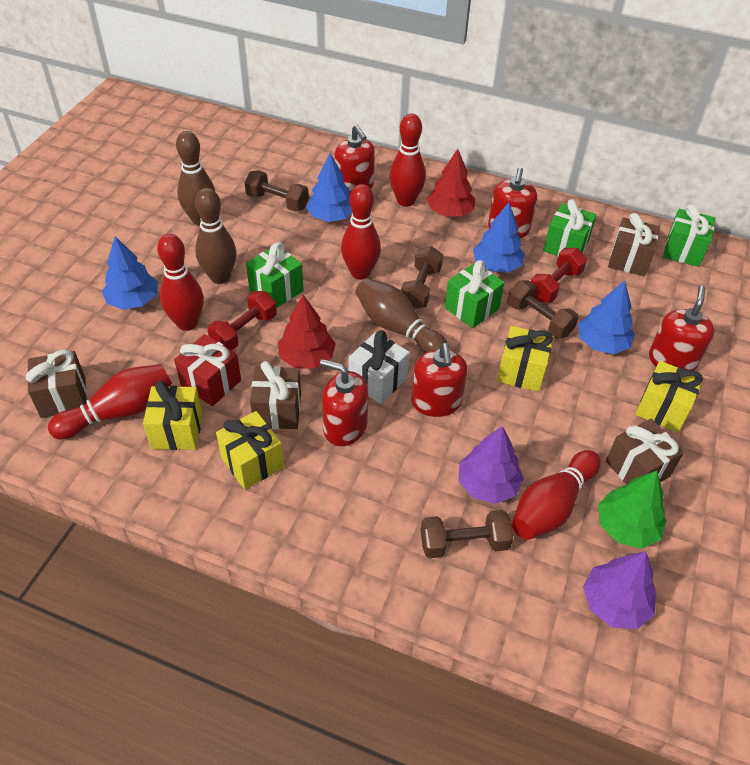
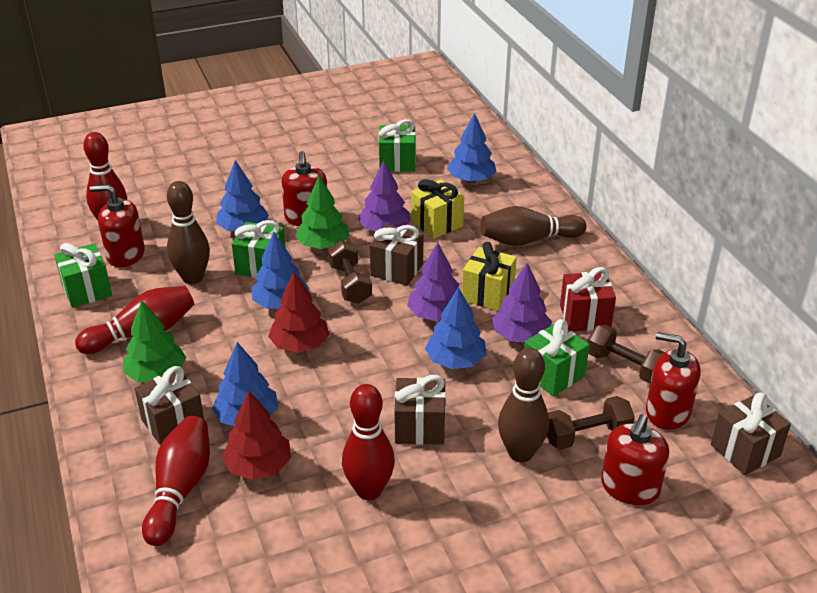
blue tree: 4 -> 5
brown dumbbell: 4 -> 3
green tree: 1 -> 2
purple tree: 2 -> 3
red bowling pin: 5 -> 4
red dumbbell: 2 -> 0
red soap dispenser: 5 -> 4
white gift: 1 -> 0
yellow gift: 4 -> 2

